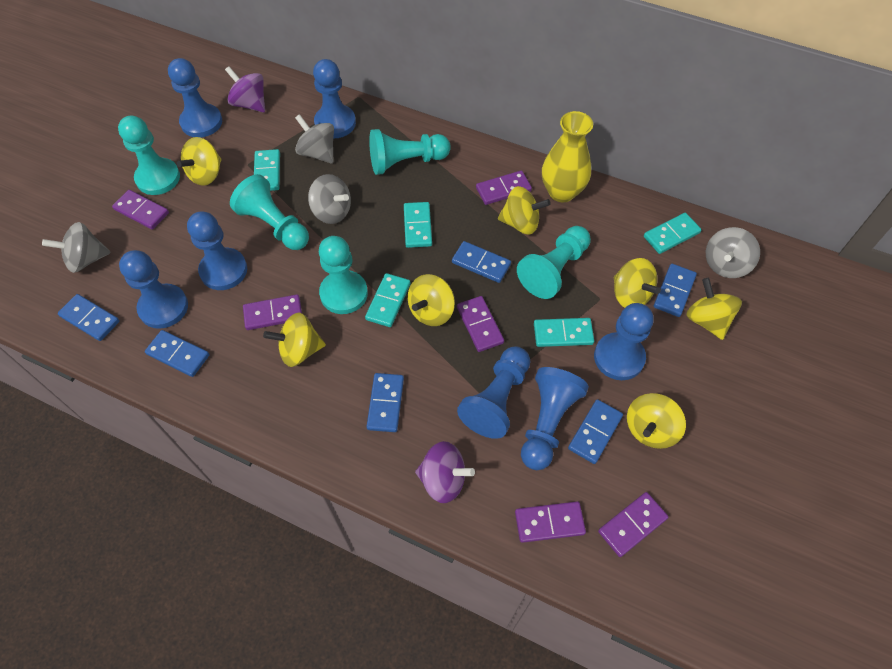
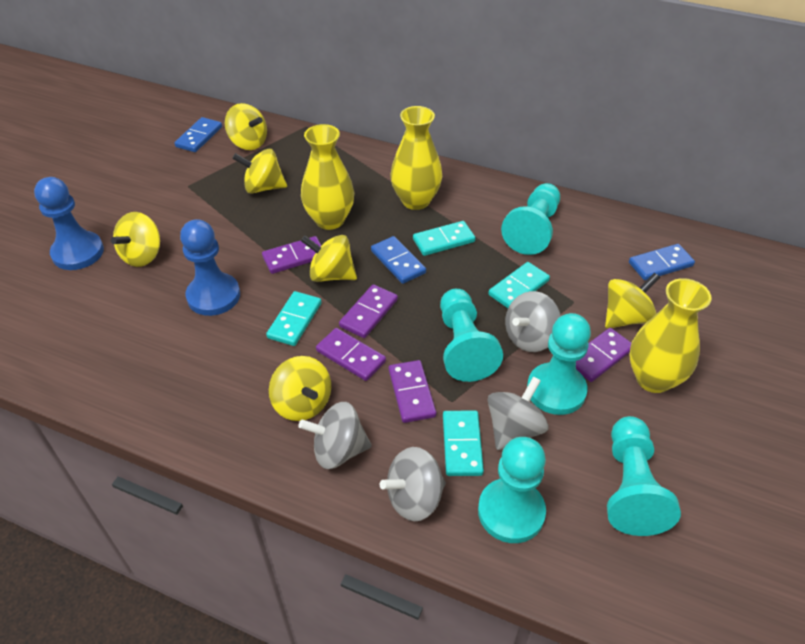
blue domino: 6 -> 3
blue pawn: 7 -> 2
purple domino: 6 -> 5
purple spinning top: 2 -> 0
turquoise domino: 5 -> 4
yellow spinning top: 7 -> 6
yellow vase: 1 -> 3

